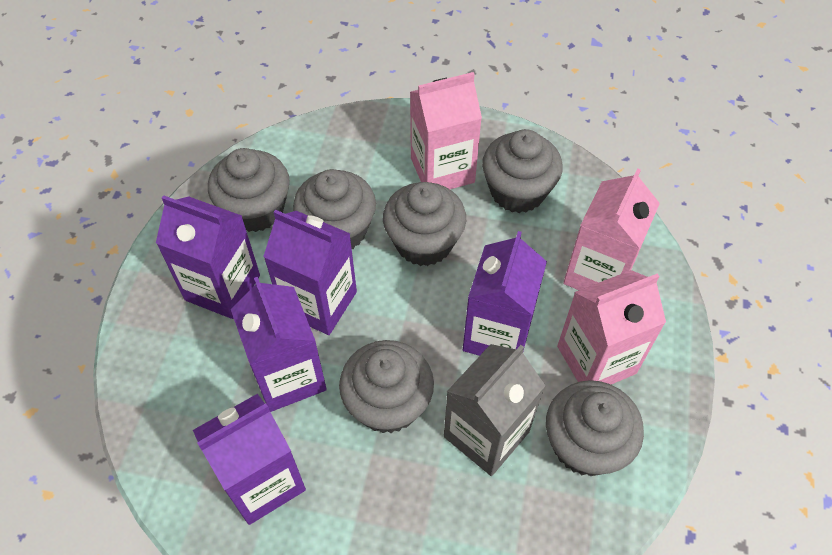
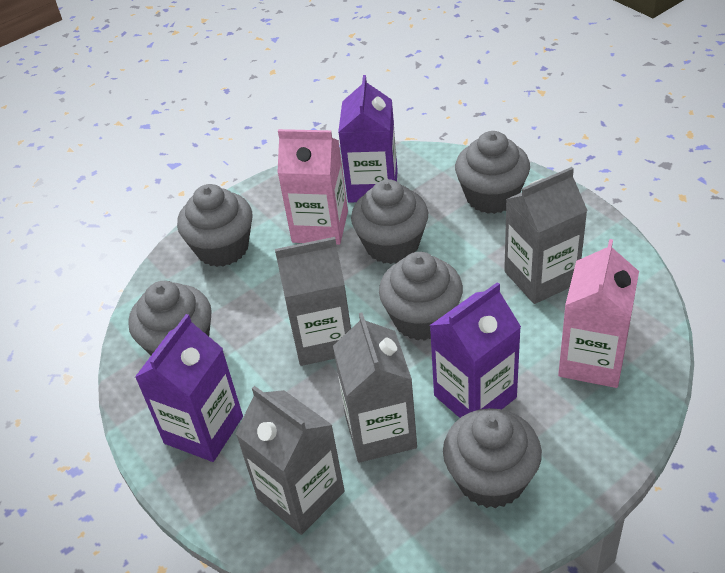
grey carton: 1 -> 4
pink carton: 3 -> 2
purple carton: 5 -> 3

